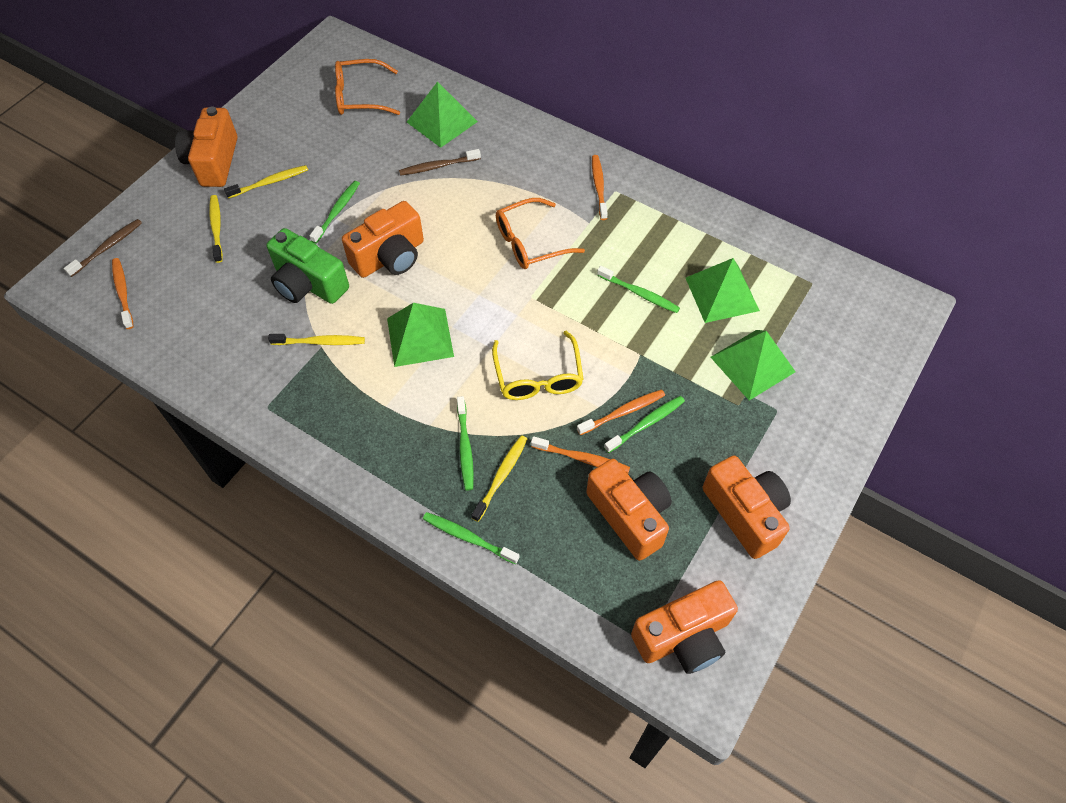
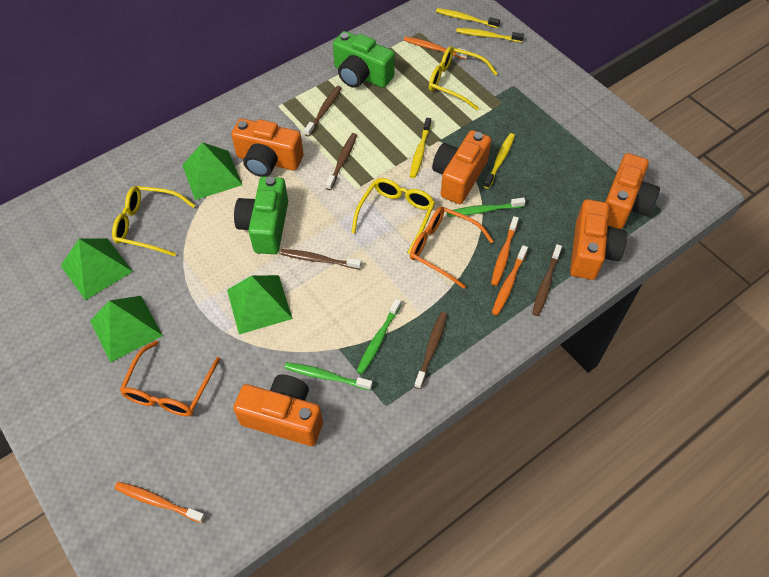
brown toothbrush: 2 -> 5
green camera: 1 -> 2
green toothbrush: 5 -> 3
yellow glasses: 1 -> 3

